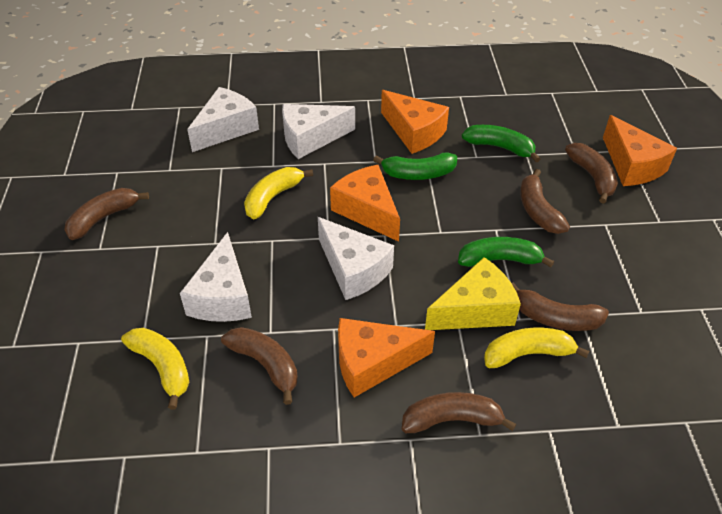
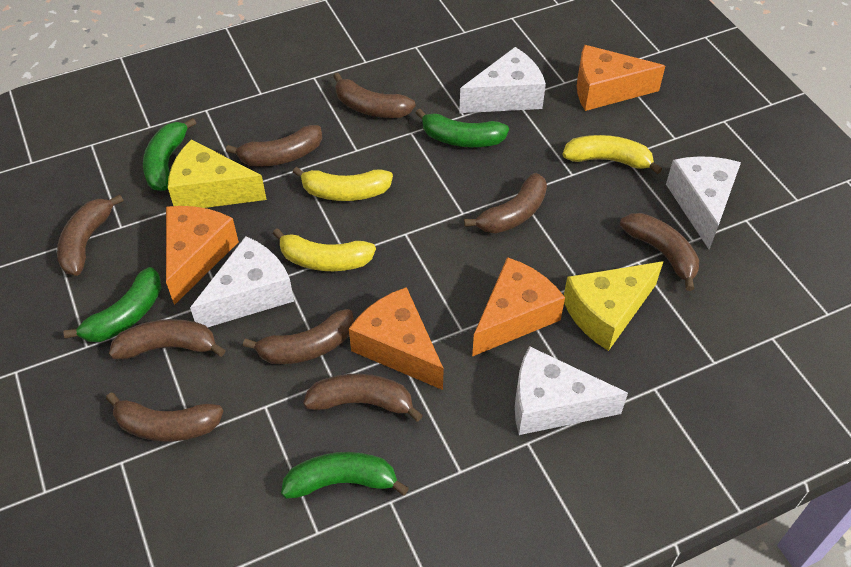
brown banana: 6 -> 9
green banana: 3 -> 4
yellow cheese: 1 -> 2

